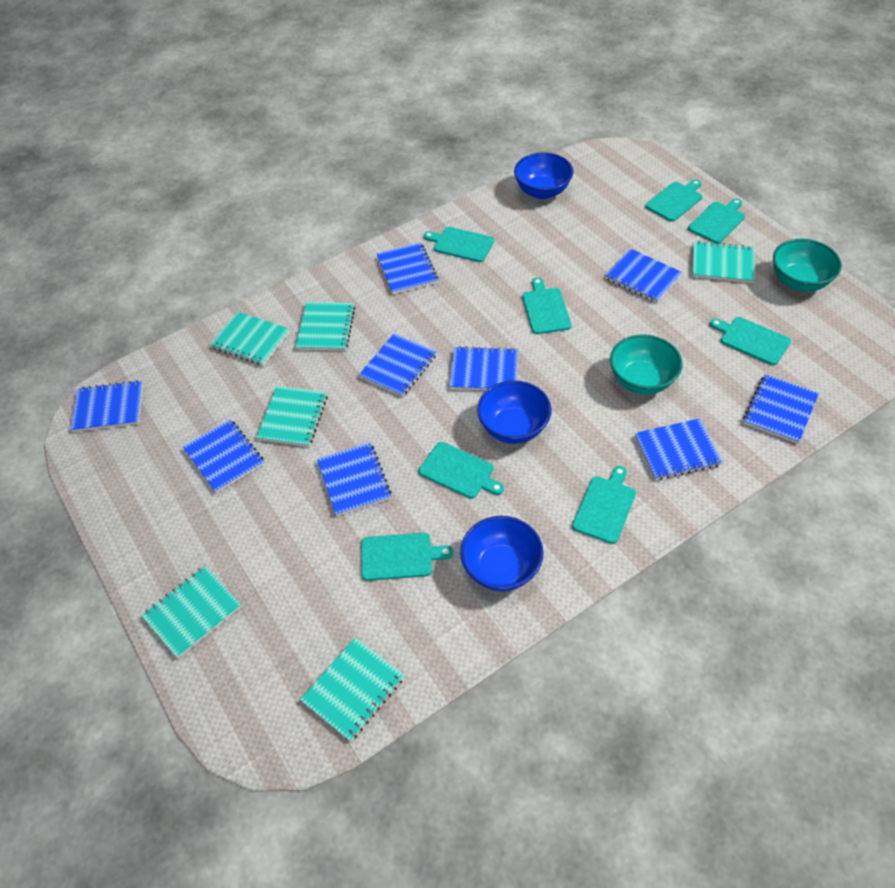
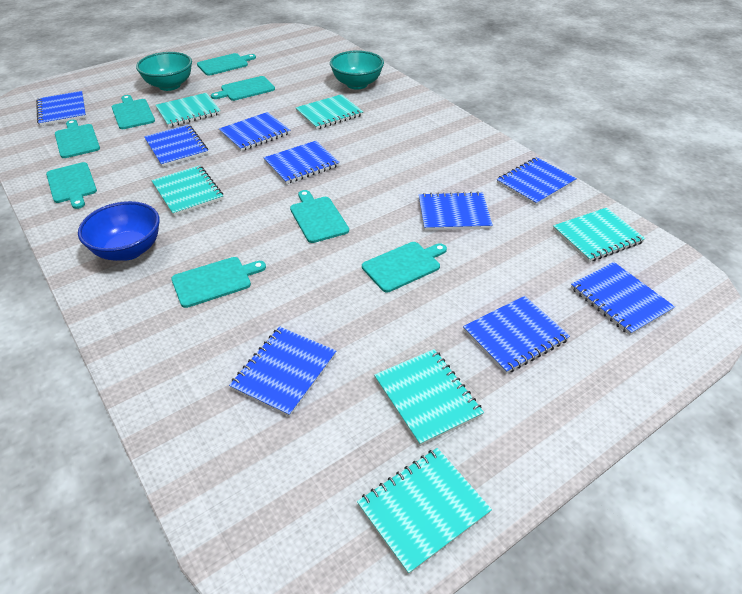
blue bowl: 3 -> 1

